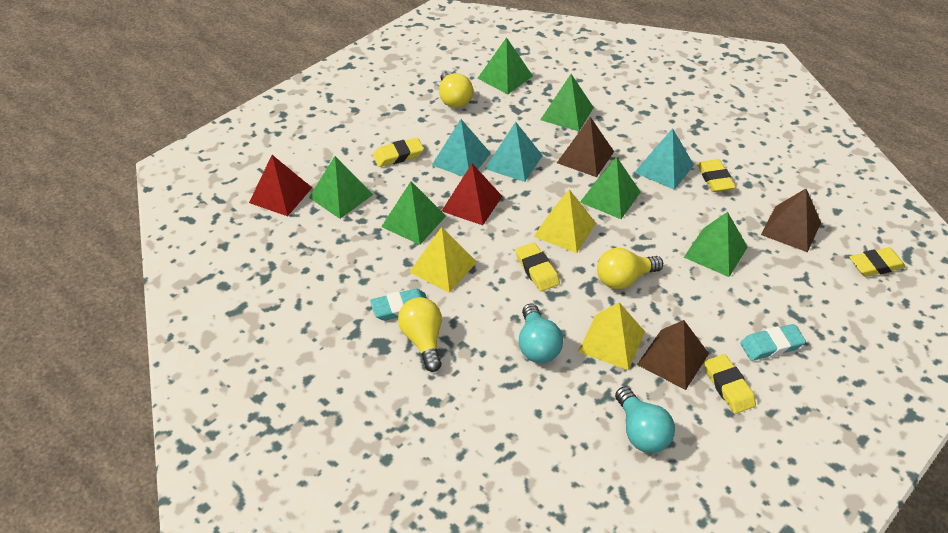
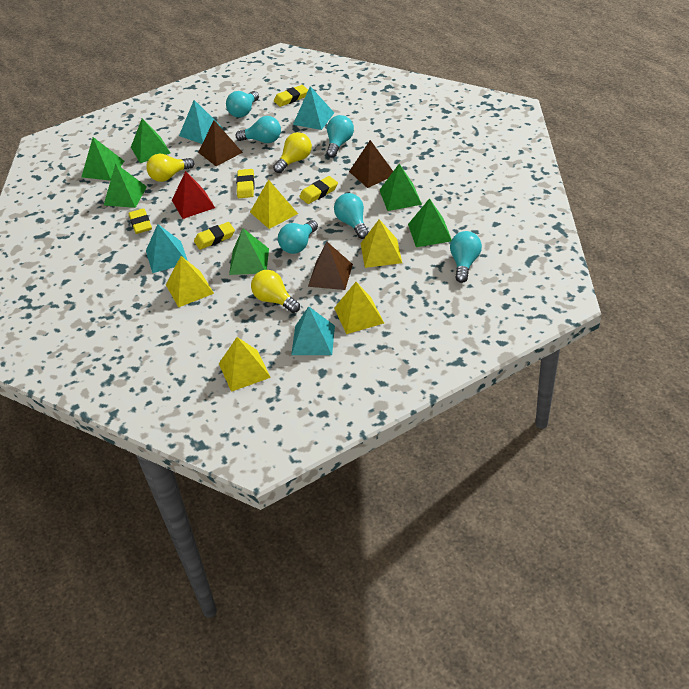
red pyramid: 2 -> 1
turquoise eraser: 2 -> 0
turquoise light bulb: 2 -> 6
turquoise pyramid: 3 -> 4
yellow pyramid: 3 -> 5

